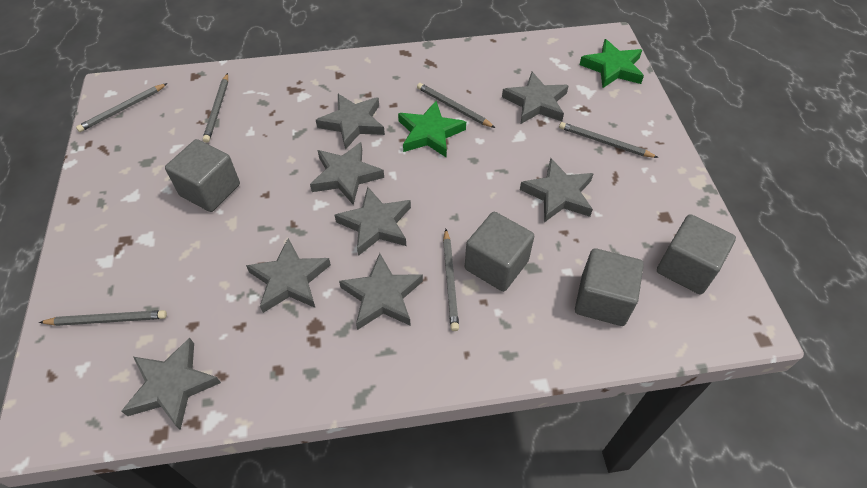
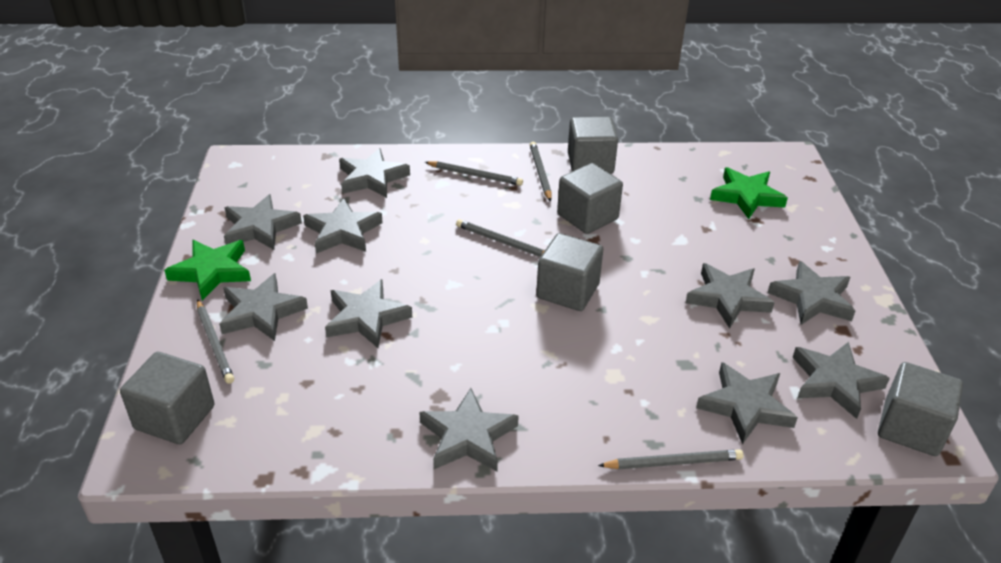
grey cube: 4 -> 5
grey pencil: 6 -> 5
grey star: 8 -> 10

